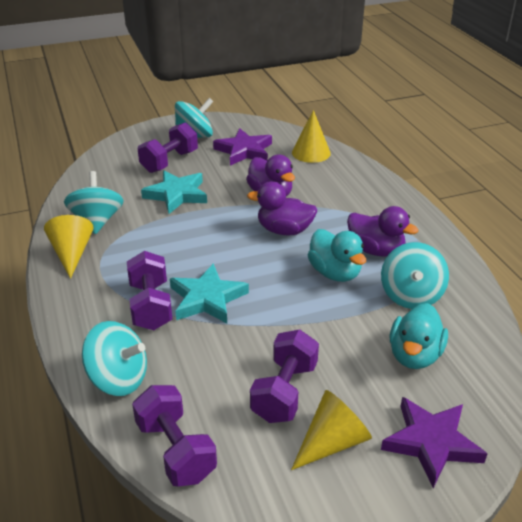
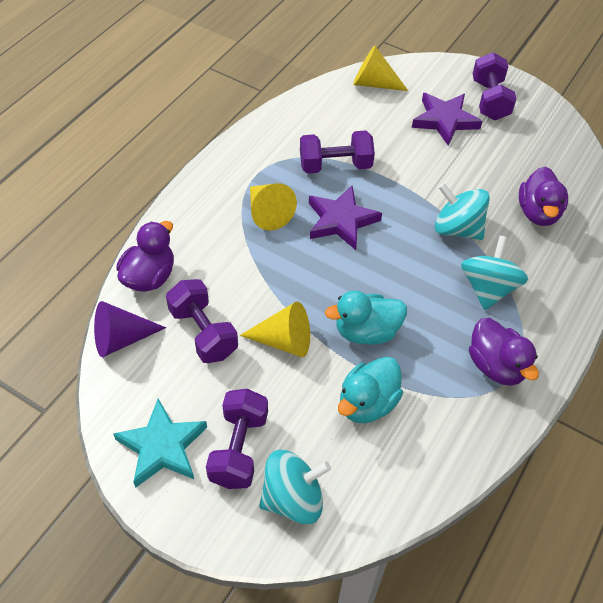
purple cone: 0 -> 1
turquoise spinning top: 4 -> 3
turquoise star: 2 -> 1

